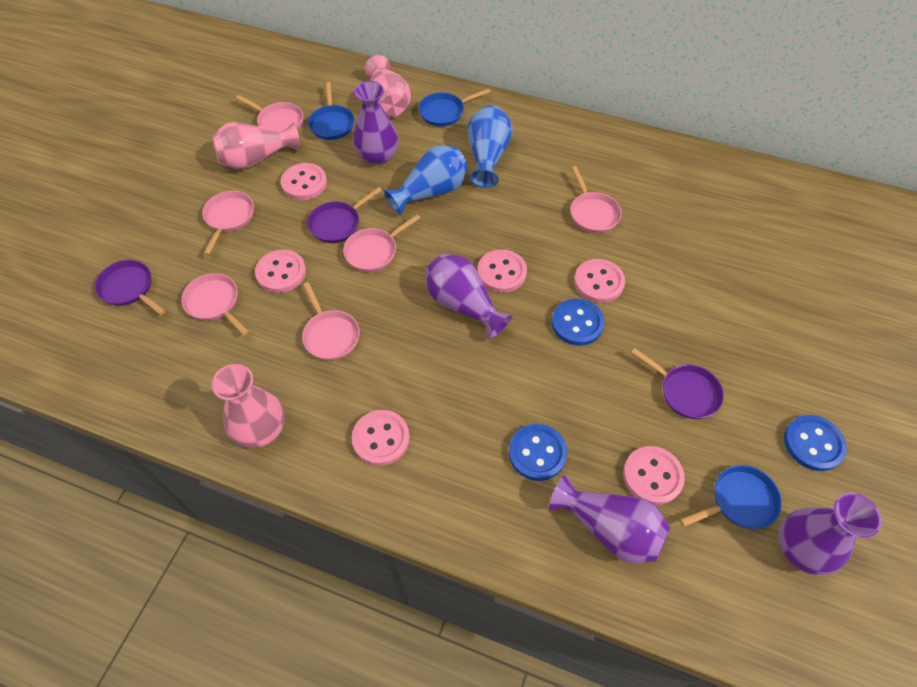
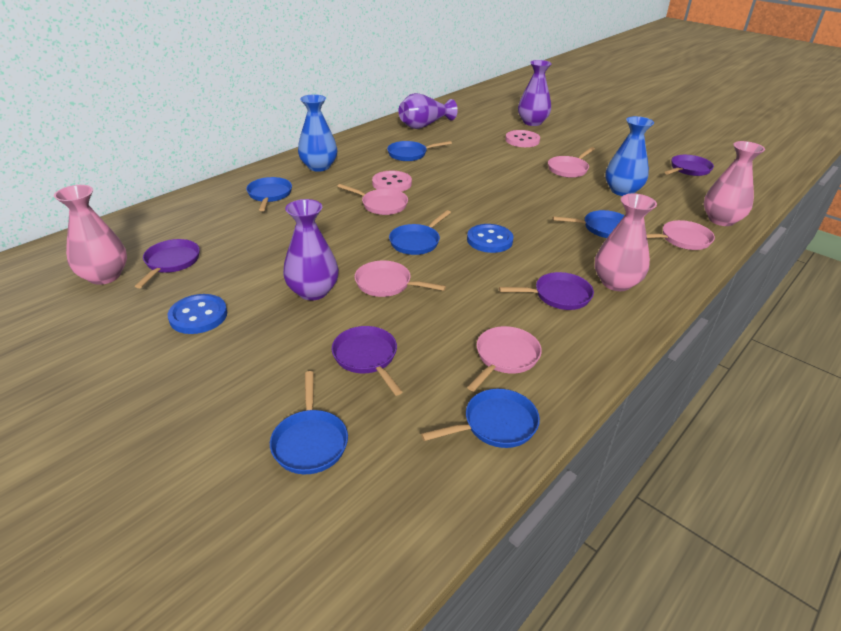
blue button: 3 -> 2
blue pan: 3 -> 6
pink button: 6 -> 2
pink pan: 6 -> 5
purple pan: 3 -> 4
purple vase: 4 -> 3

